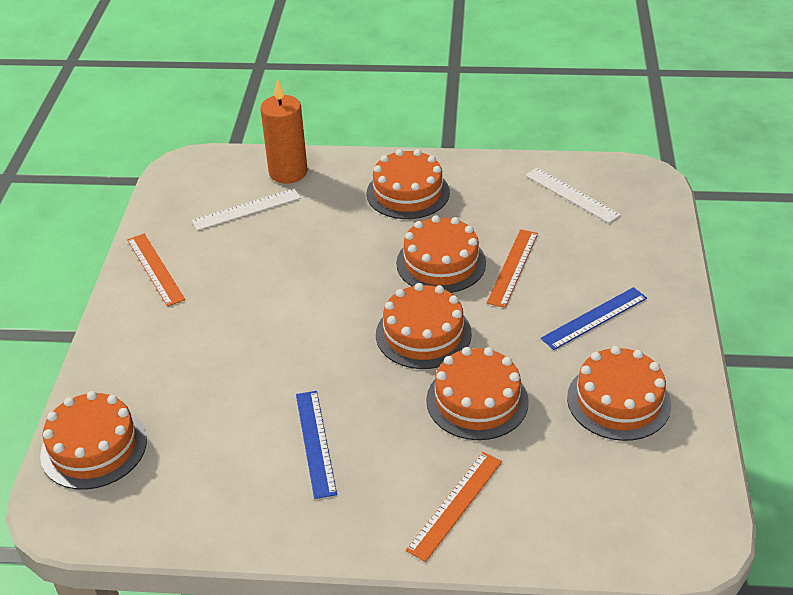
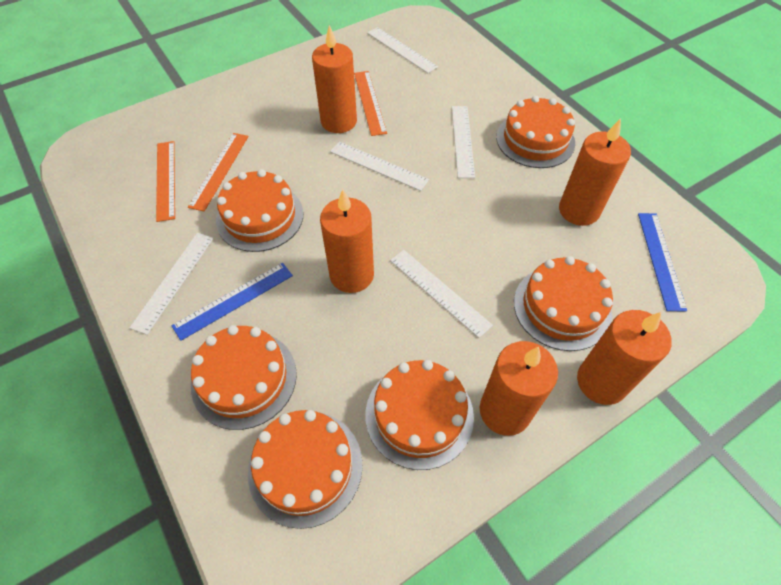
orange candle: 1 -> 5
white ruler: 2 -> 5

